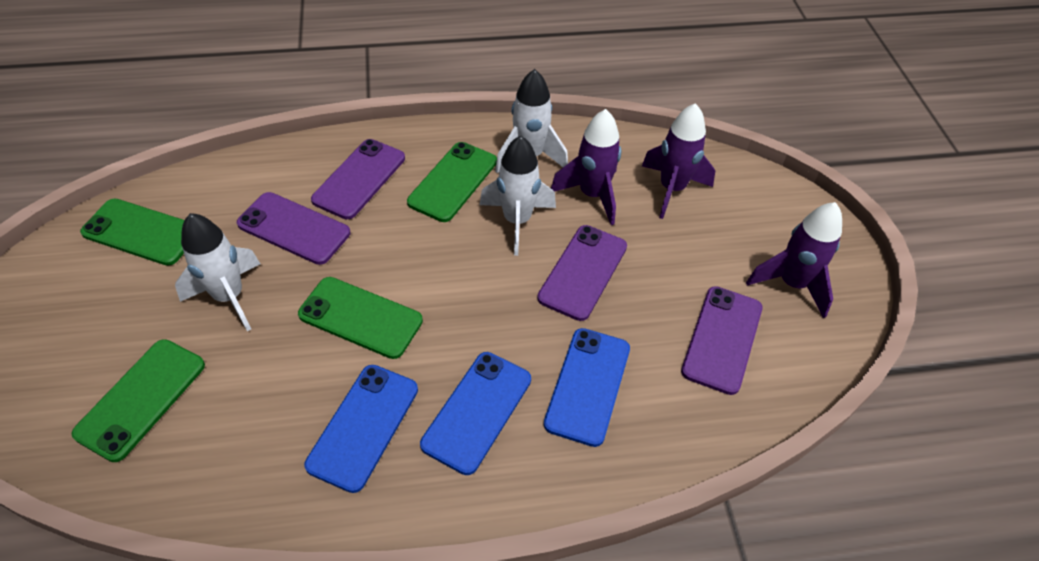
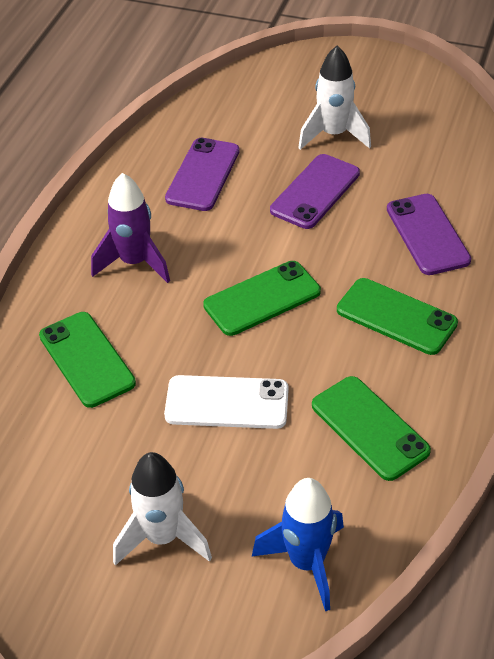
blue phone: 3 -> 0
blue rocket: 0 -> 1
purple phone: 4 -> 3
purple rocket: 3 -> 1
white phone: 0 -> 1
white rocket: 3 -> 2

